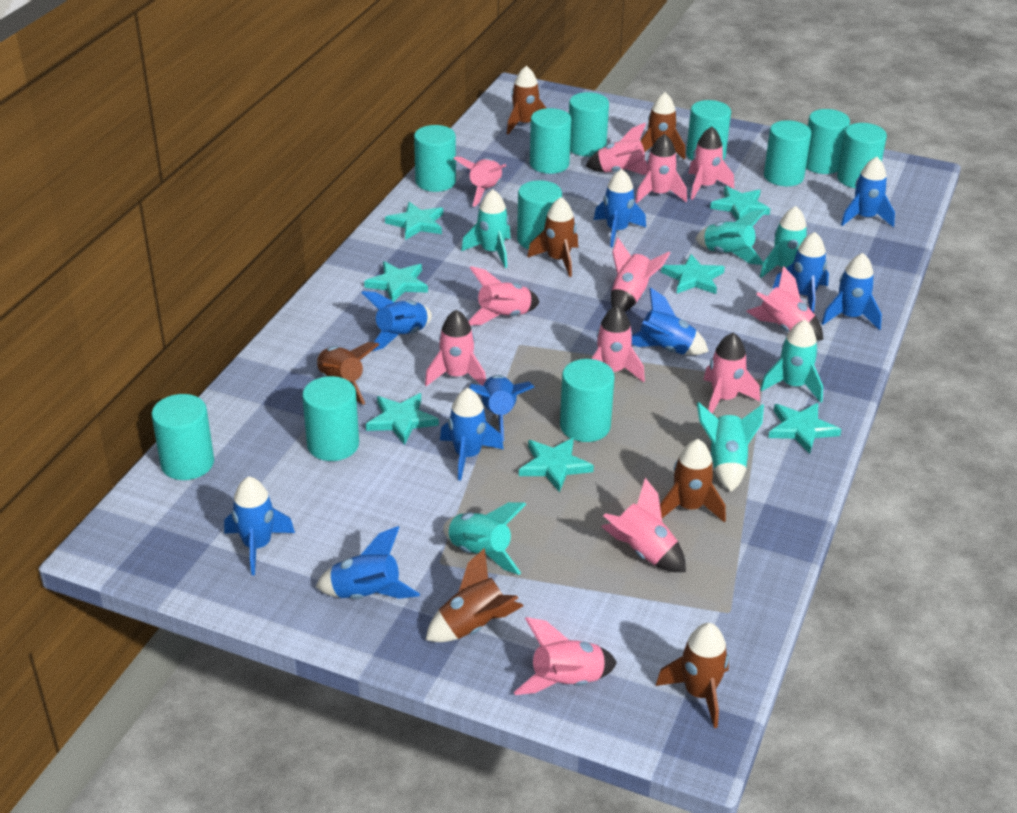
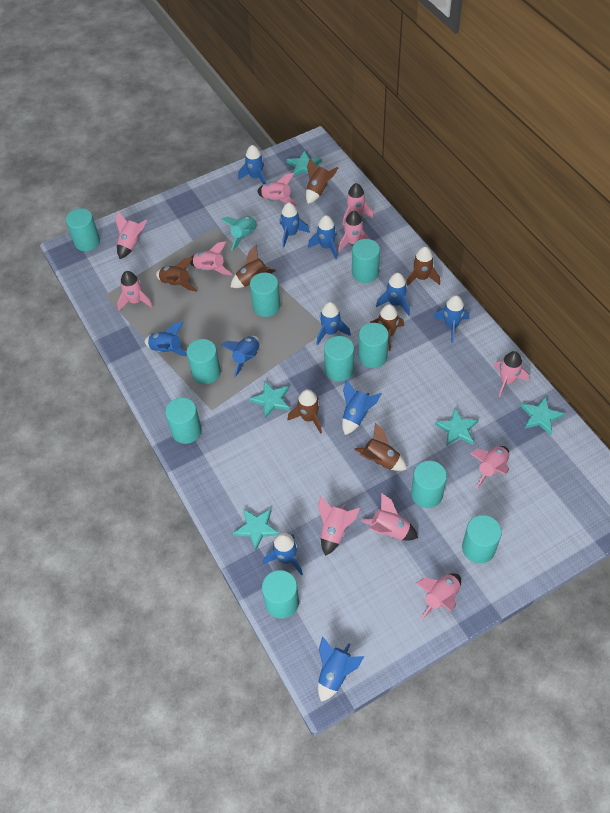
blue rocket: 10 -> 11
pink rocket: 12 -> 11
turquoise cylinder: 11 -> 10
turquoise rocket: 6 -> 1
turquoise star: 7 -> 5

